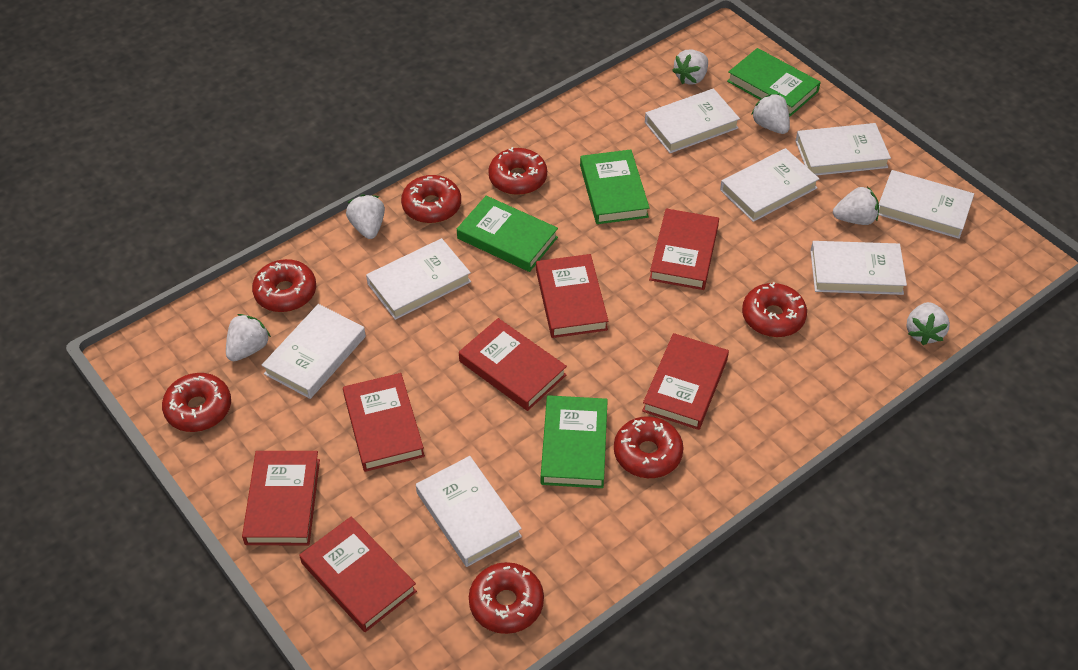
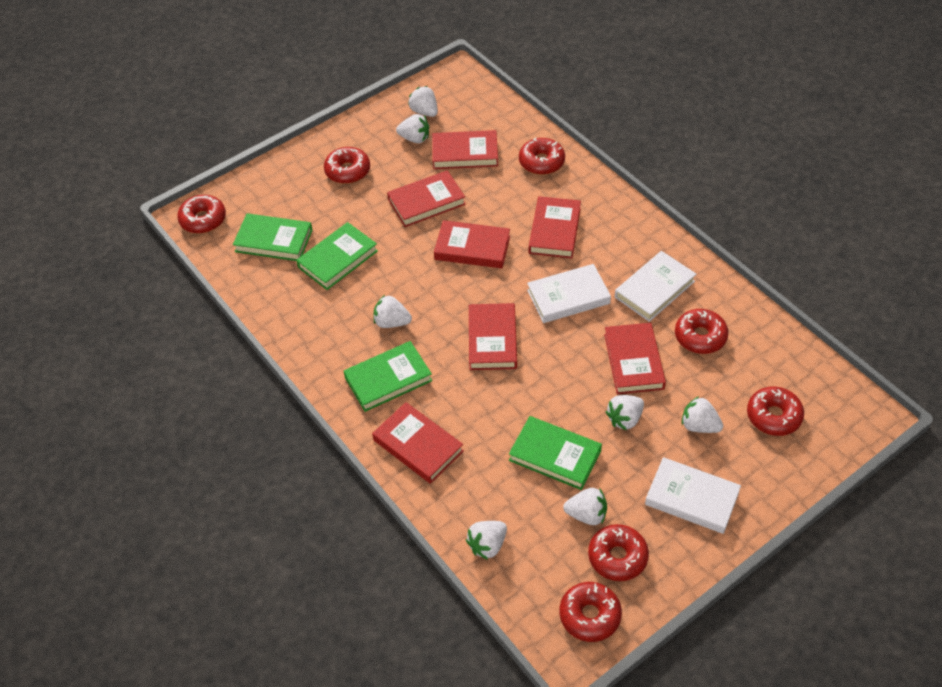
white book: 8 -> 3
white strawberry: 6 -> 7

